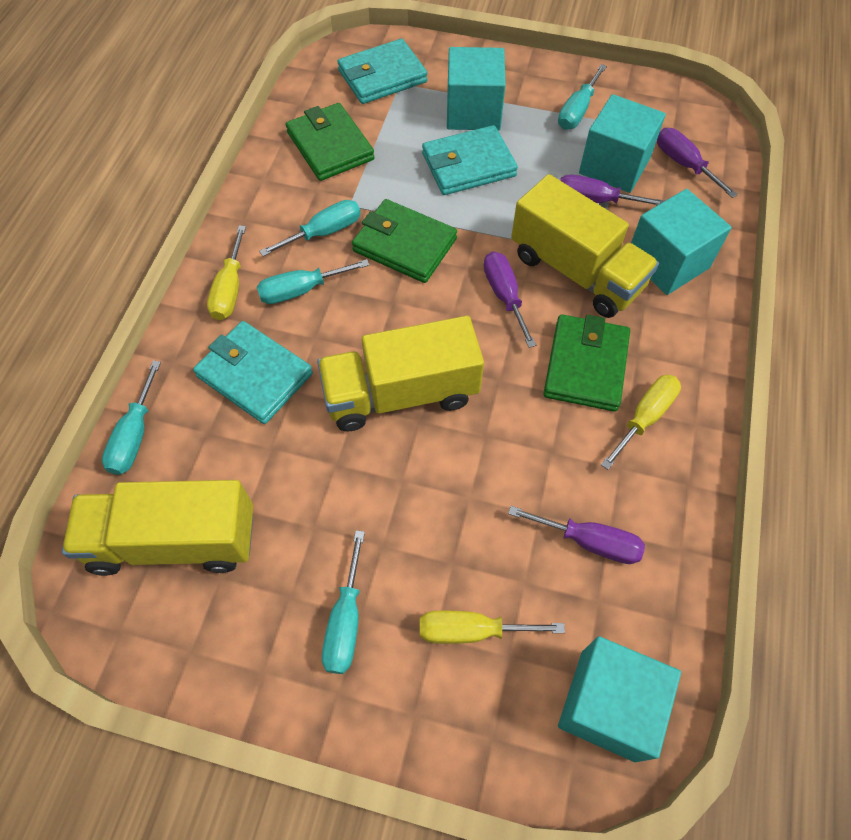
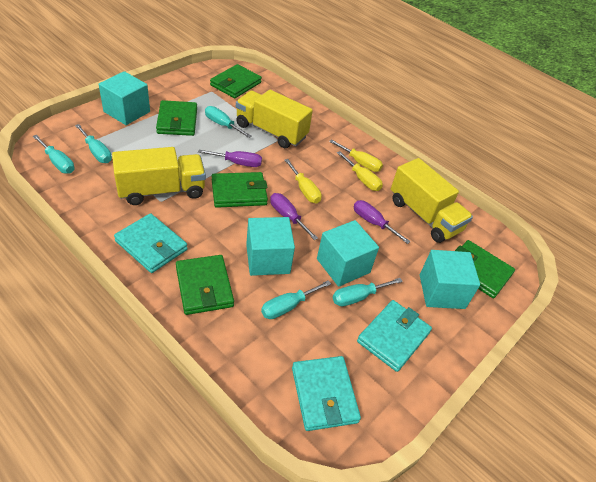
green wallet: 3 -> 5
purple screwdriver: 4 -> 3

